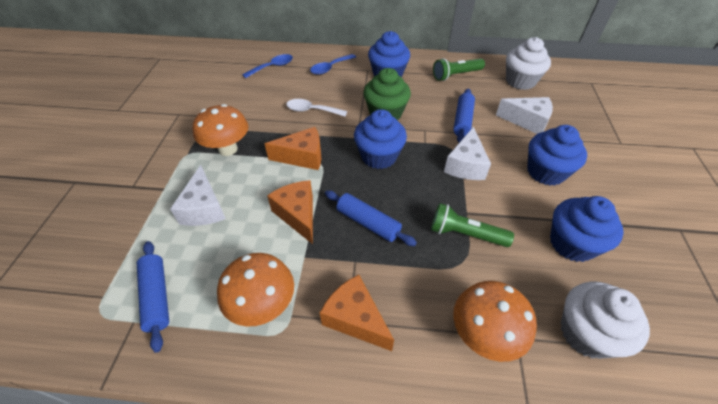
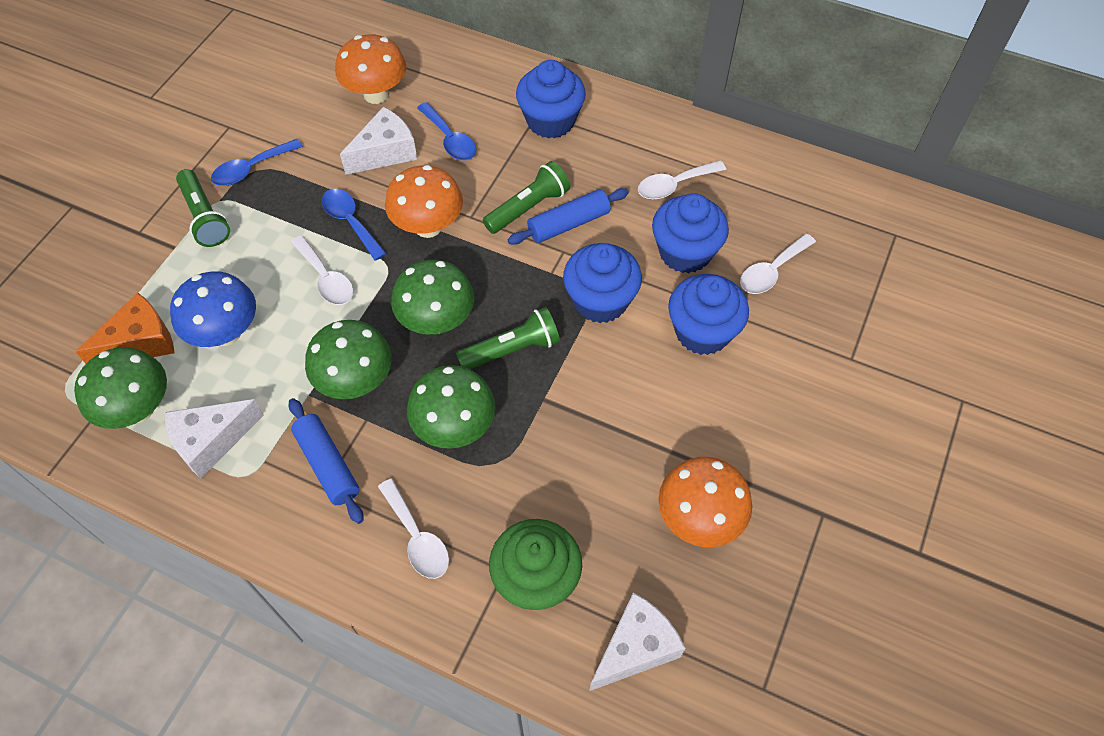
blue mushroom: 0 -> 1
blue rolling pin: 3 -> 2
blue spoon: 2 -> 3
green flashlight: 2 -> 3
green mushroom: 0 -> 4
orange cheese: 3 -> 1
white cupcake: 2 -> 0
white spoon: 1 -> 4

